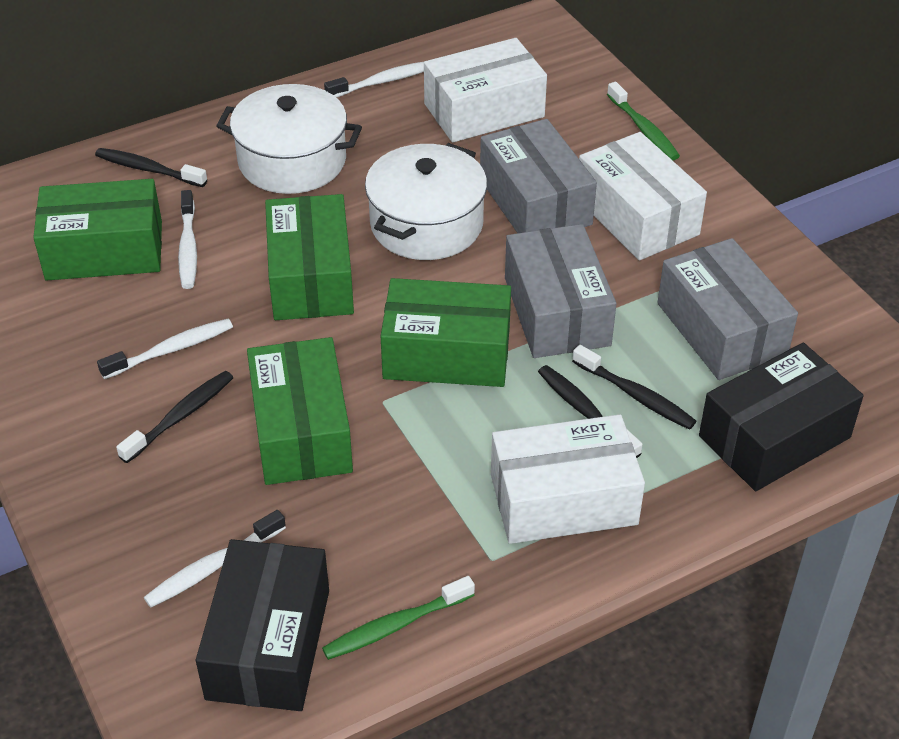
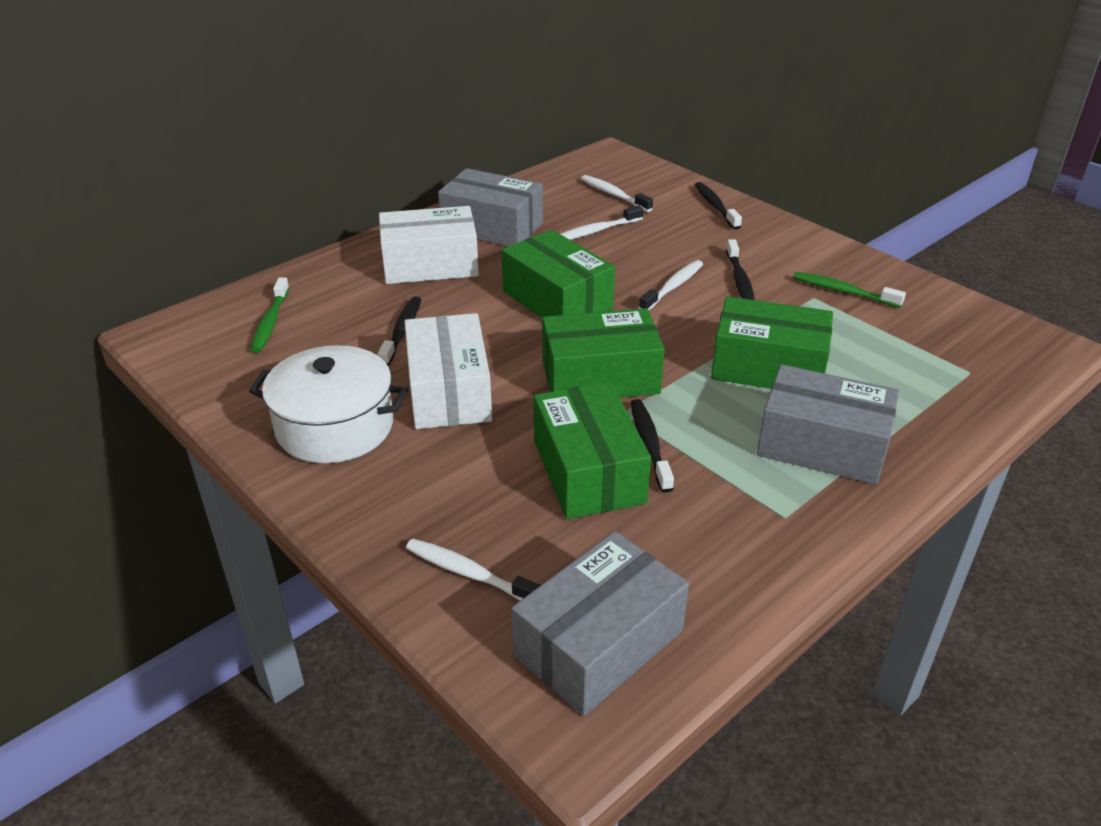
black box: 2 -> 0
white box: 3 -> 2
white pot: 2 -> 1

